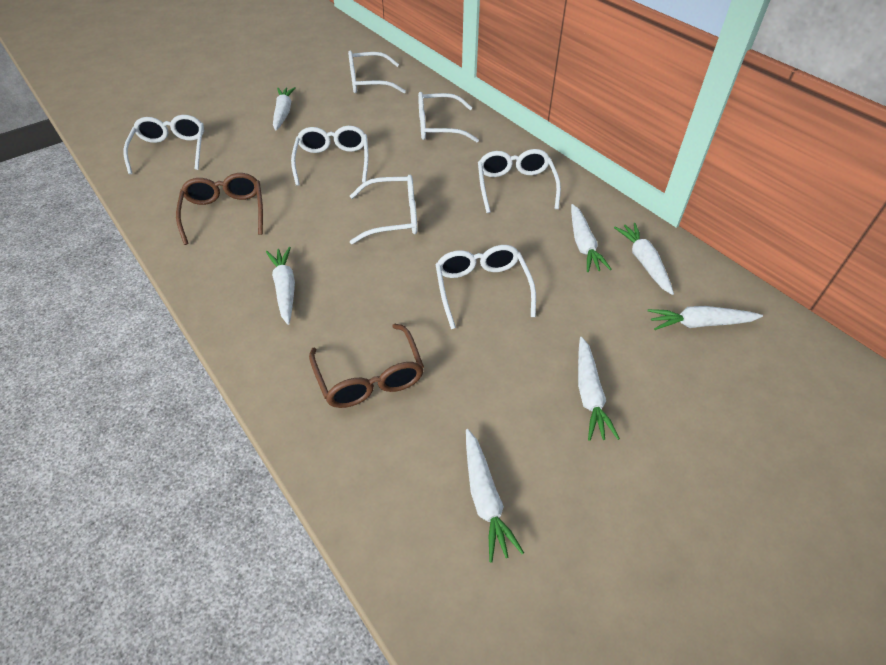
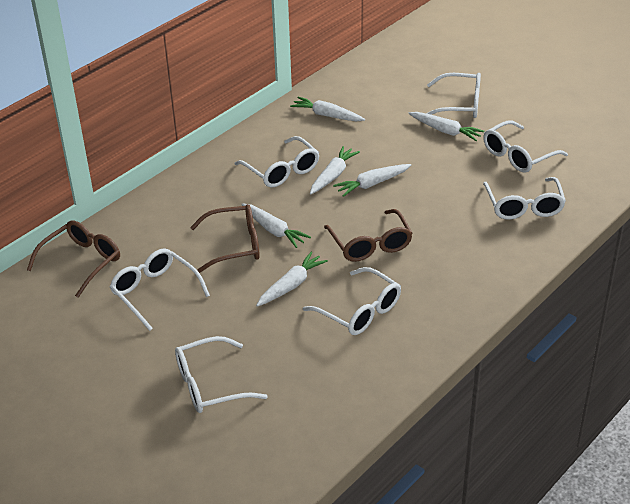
brown glasses: 2 -> 3
white carrot: 7 -> 6

